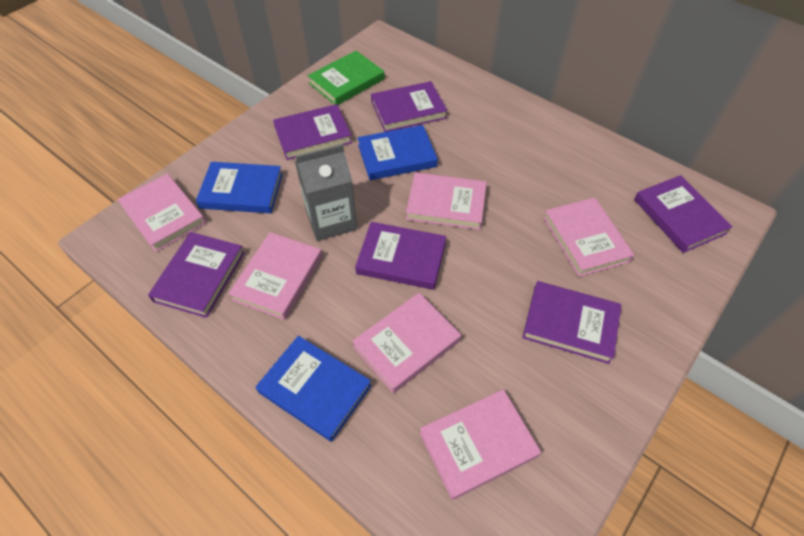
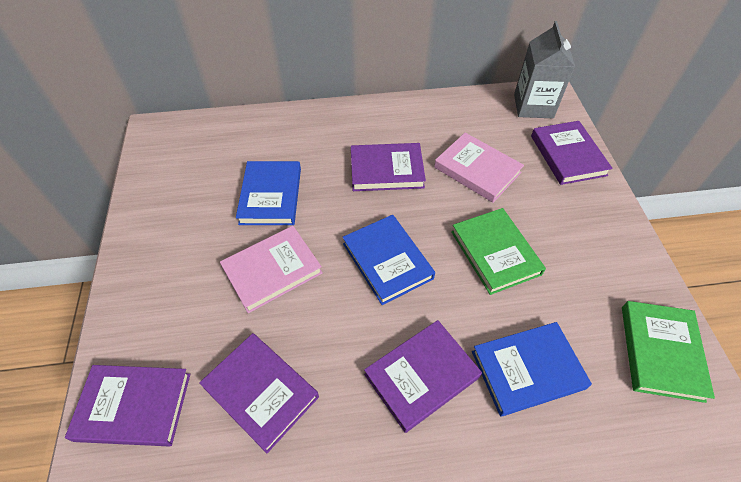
green book: 1 -> 2
pink book: 6 -> 2
purple book: 6 -> 5

